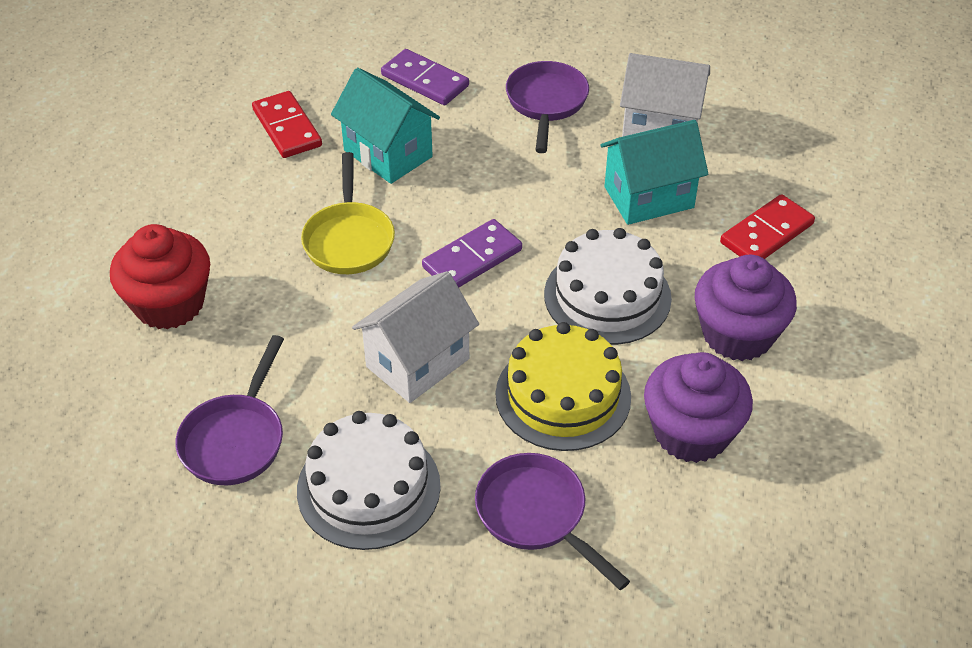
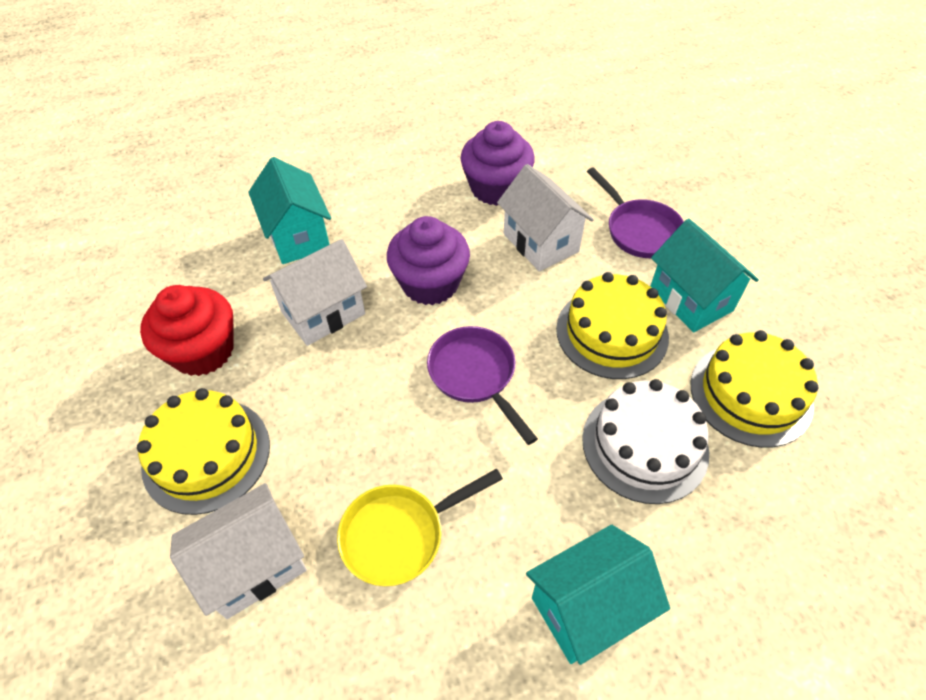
purple domino: 2 -> 0
purple pan: 3 -> 2
red domino: 2 -> 0
turquoise house: 2 -> 3
white cake: 2 -> 1
white house: 2 -> 3
yellow cake: 1 -> 3

